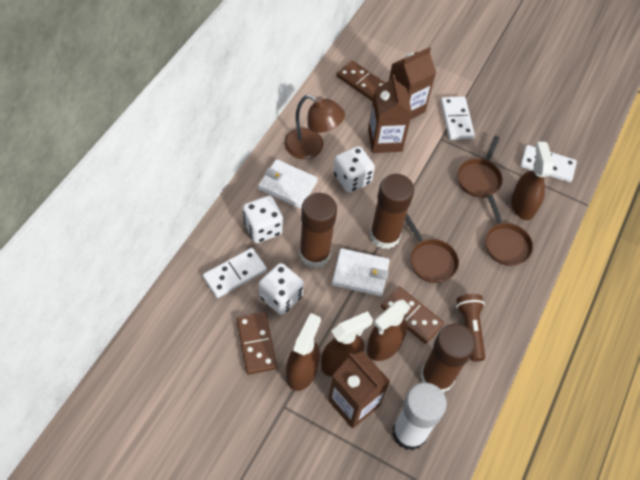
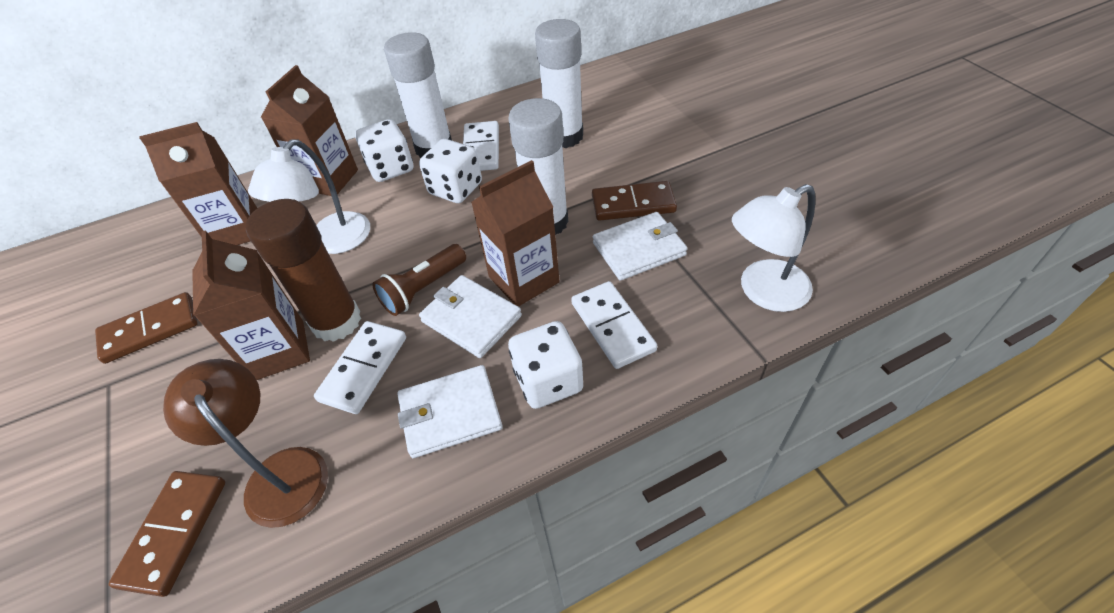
brown carton: 3 -> 4
brown glue stick: 3 -> 1
brown pan: 3 -> 0
brown spray bottle: 4 -> 0
white glue stick: 1 -> 3
white lamp: 0 -> 2
white wallet: 2 -> 3

